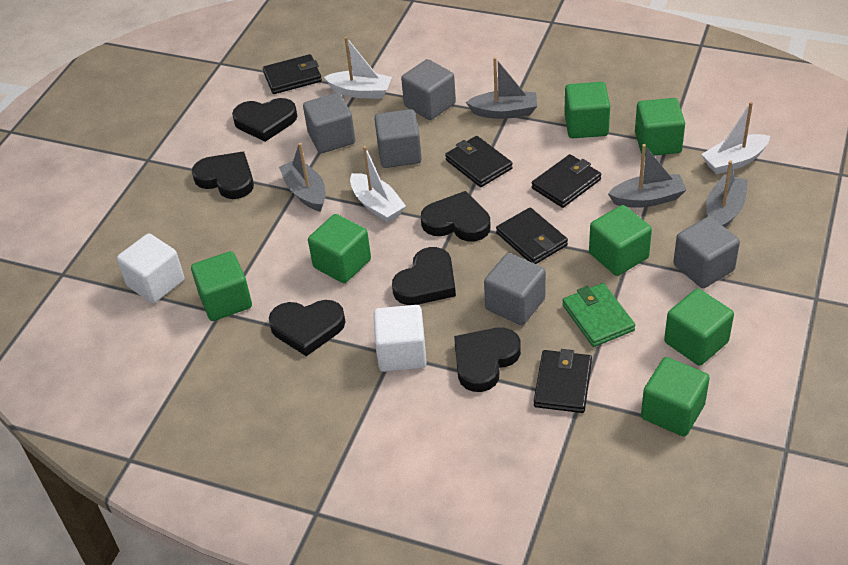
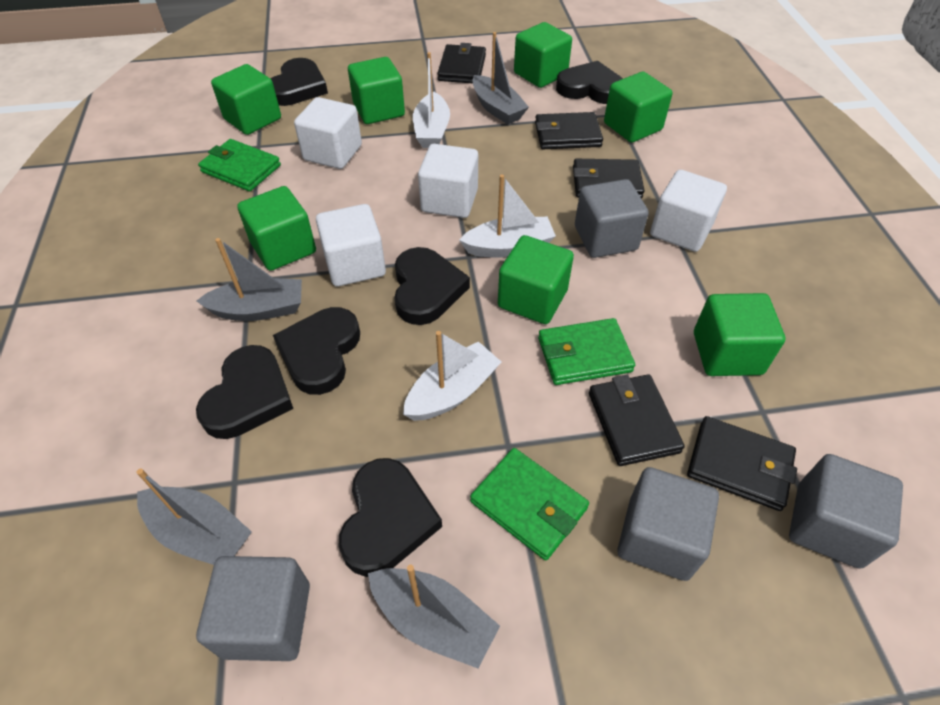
green wallet: 1 -> 3
grey cube: 5 -> 4
white cube: 2 -> 4

